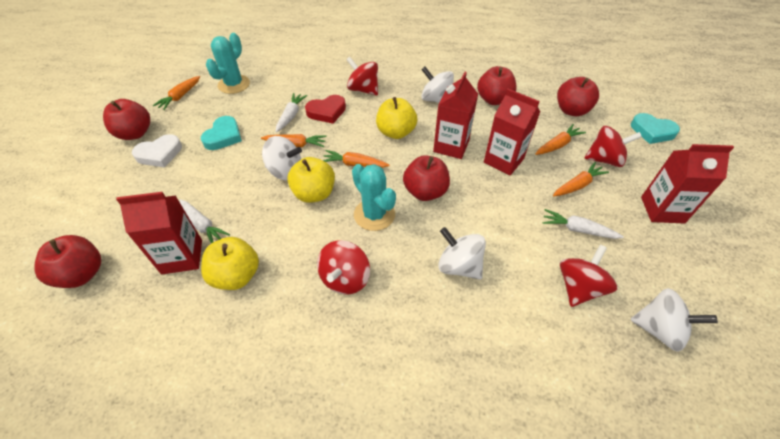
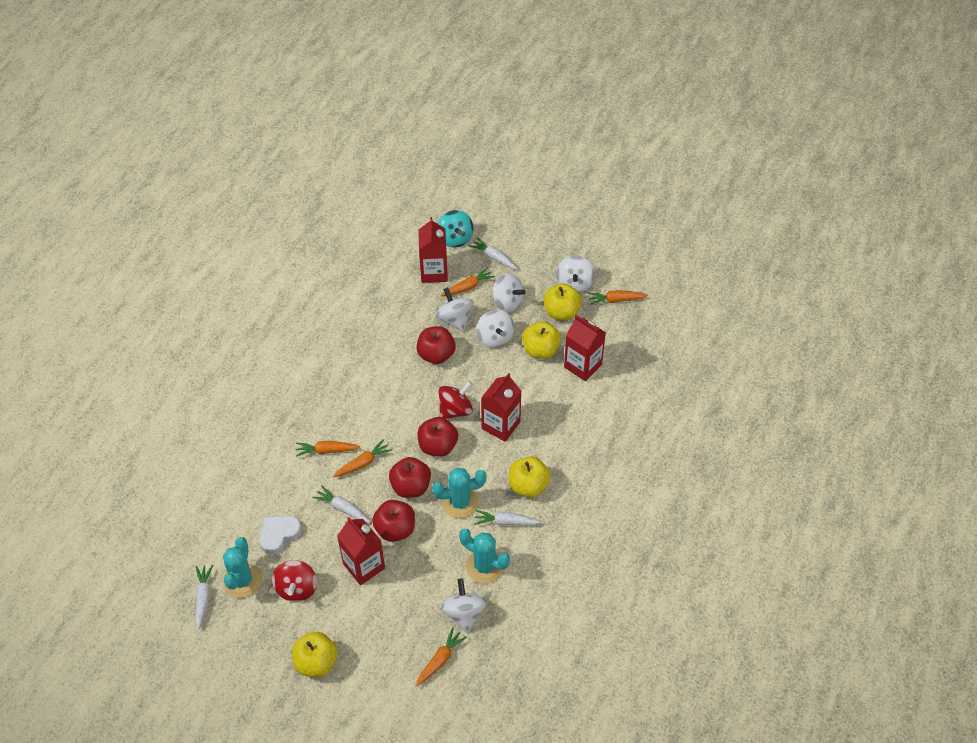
red apple: 5 -> 4
red heart: 1 -> 0
red spinning top: 4 -> 2
turquoise cactus: 2 -> 3
turquoise heart: 2 -> 0
turquoise spinning top: 0 -> 1
white carrot: 3 -> 4
white spinning top: 4 -> 5
yellow apple: 3 -> 4

